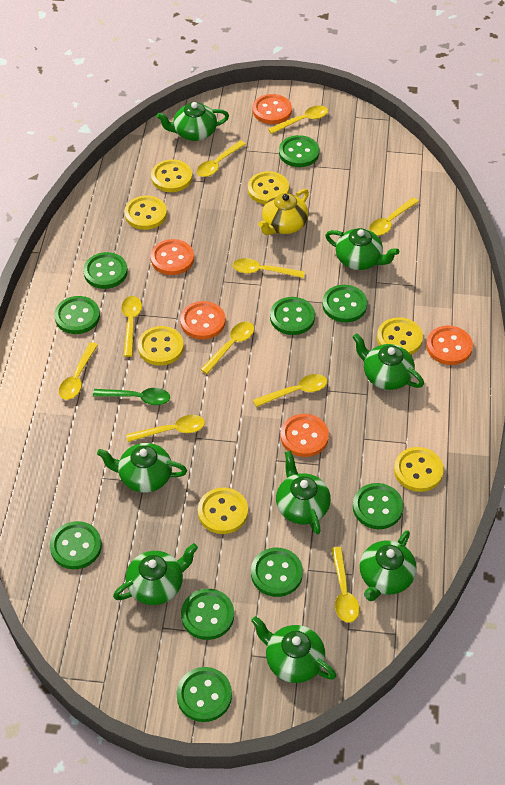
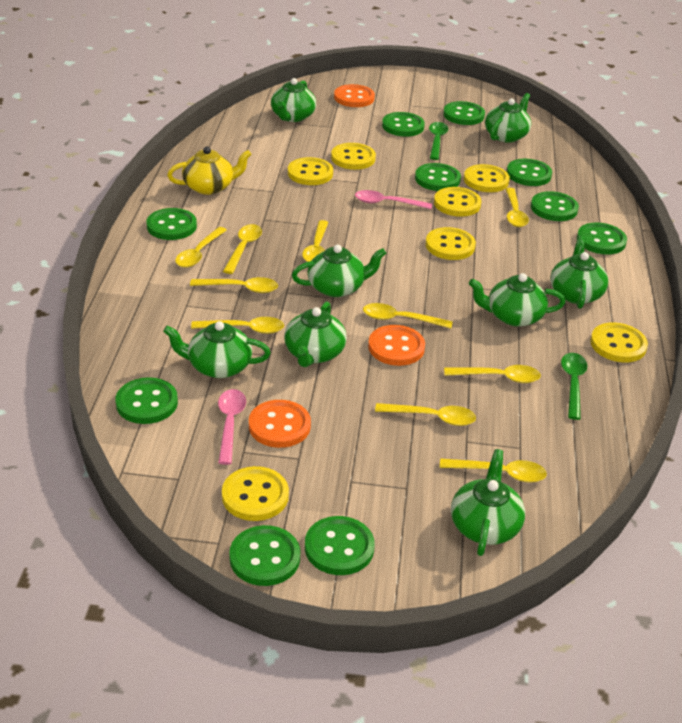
green spoon: 1 -> 2
orange button: 5 -> 3
pink spoon: 0 -> 2

